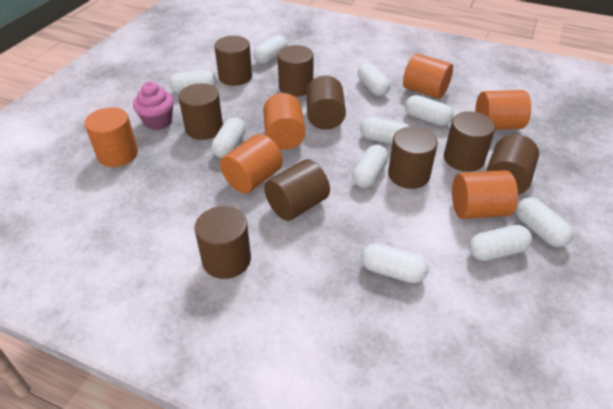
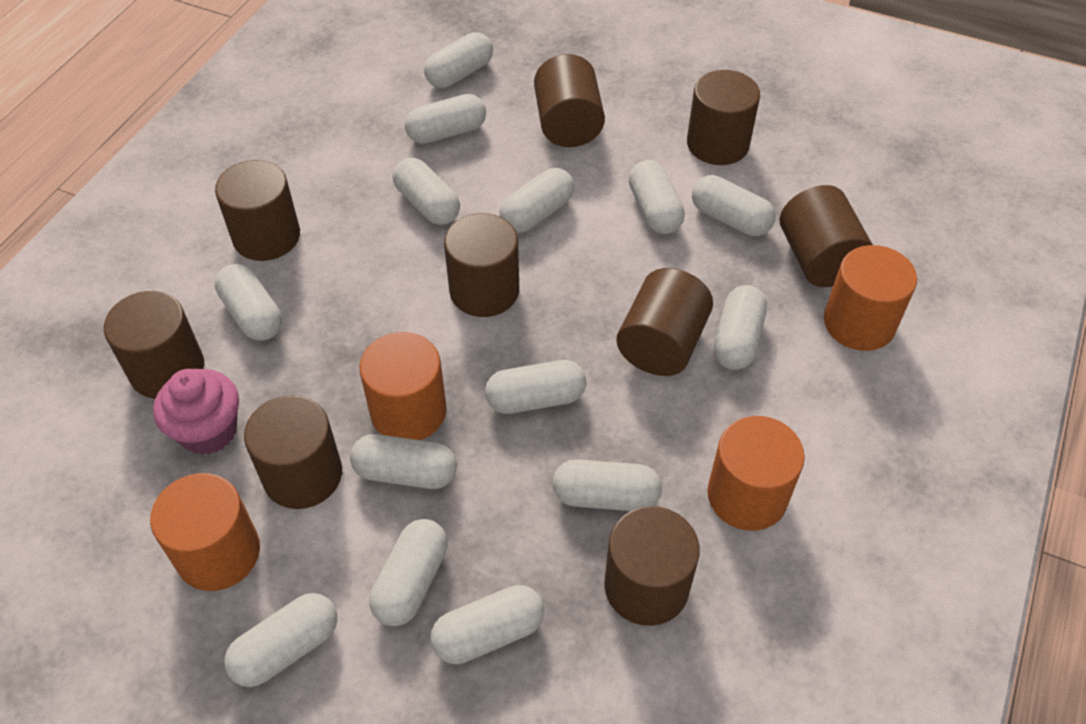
orange cylinder: 6 -> 4
white capsule: 10 -> 14

